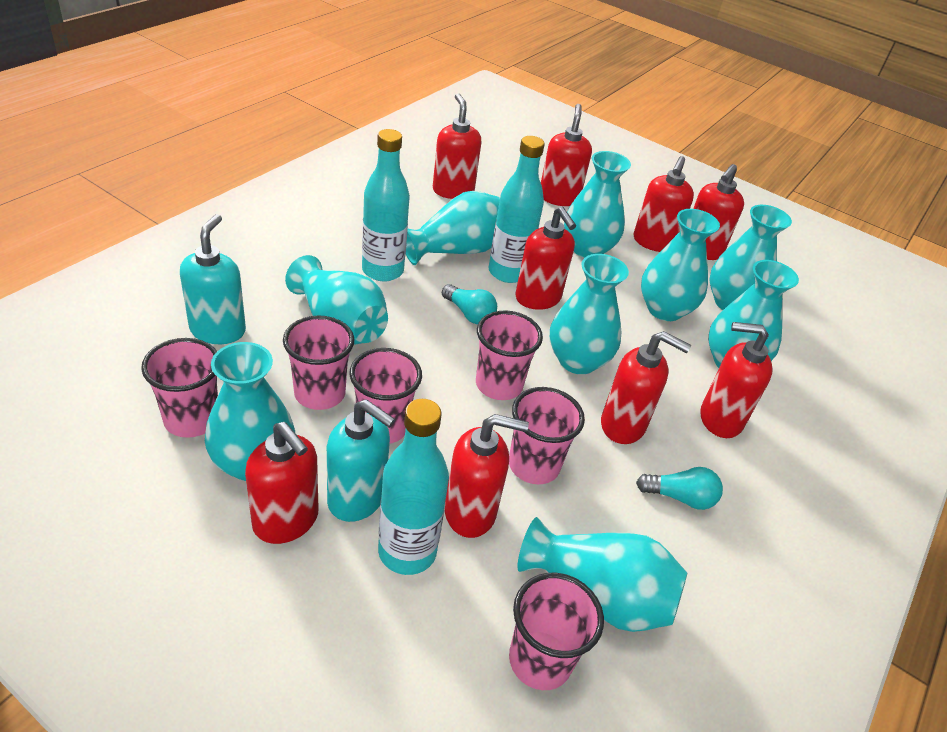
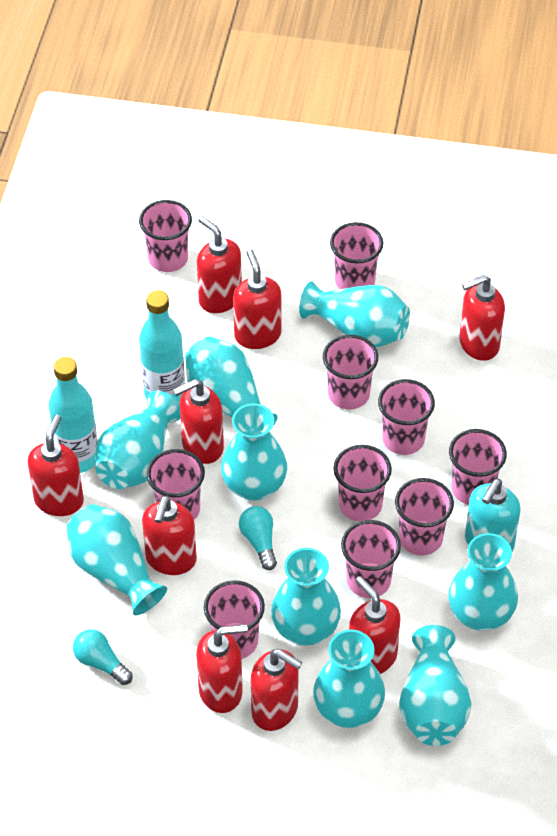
pink cup: 6 -> 10
turquoise bottle: 3 -> 2
turquoise soap dispenser: 2 -> 1

